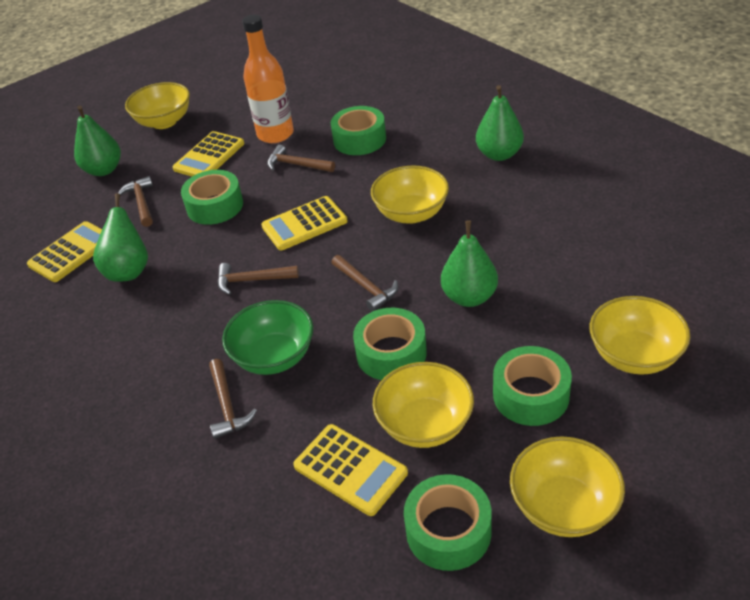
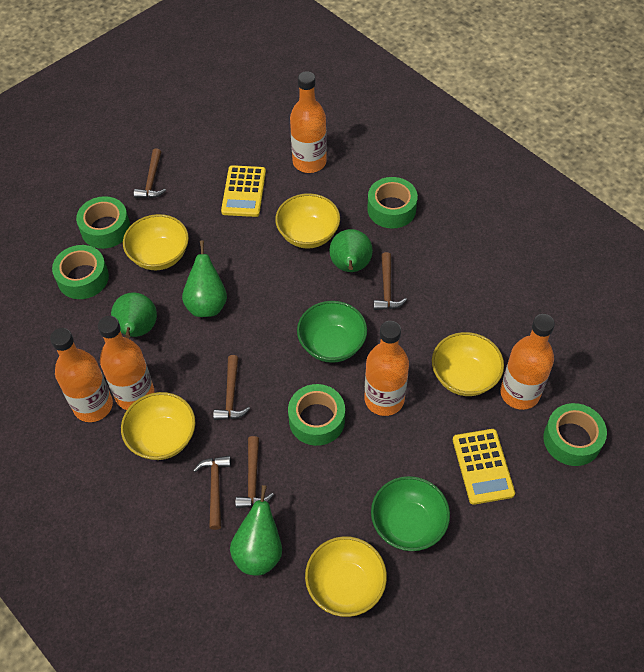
green bowl: 1 -> 2
orange bottle: 1 -> 5
yellow calculator: 4 -> 2

